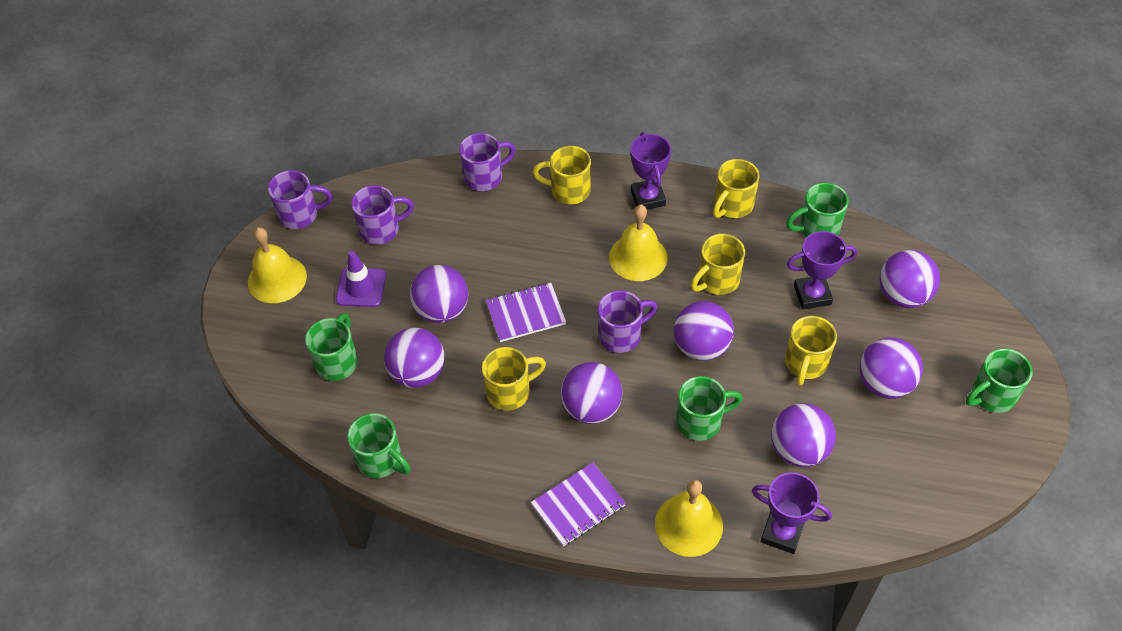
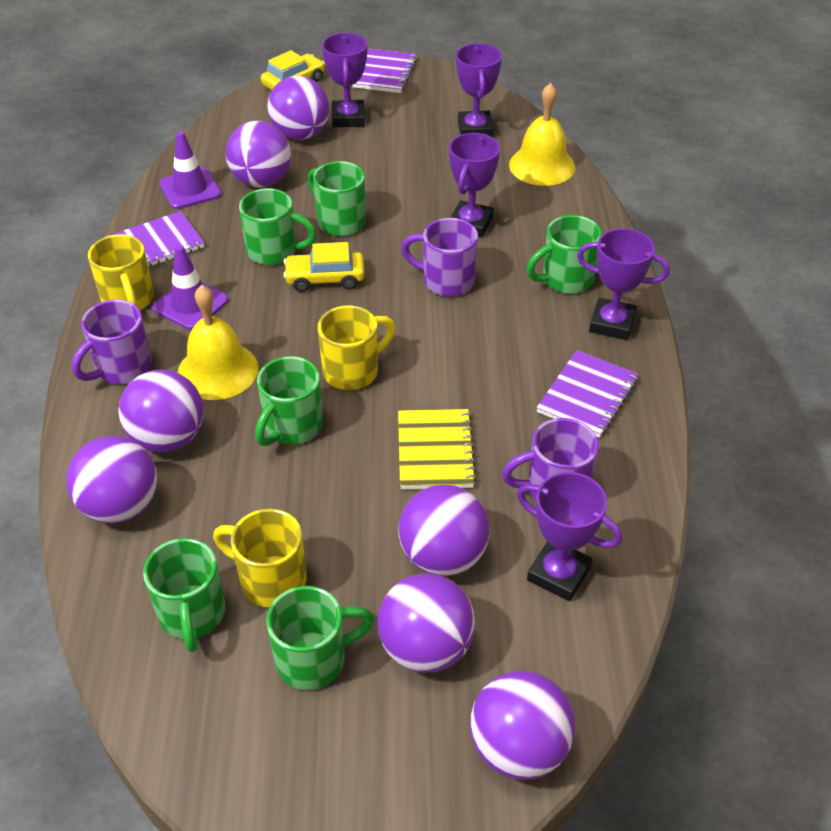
green mug: 5 -> 6
purple mug: 4 -> 3
purple notebook: 2 -> 3
purple traffic cone: 1 -> 2
purple trophy: 3 -> 5
yellow bell: 3 -> 2
yellow car: 0 -> 2
yellow mug: 5 -> 3
yellow notebook: 0 -> 1

